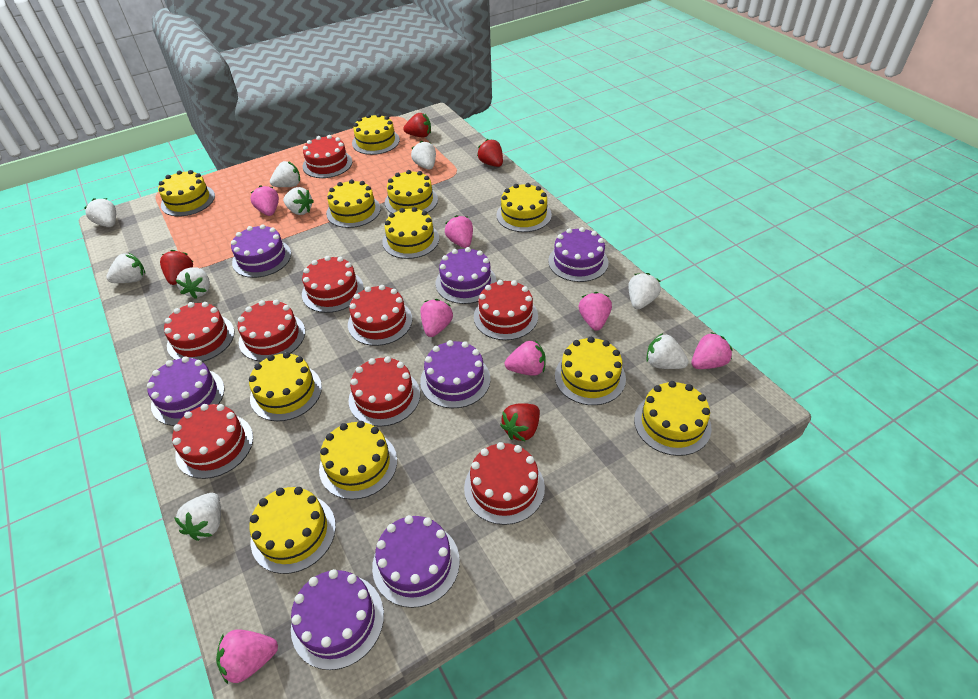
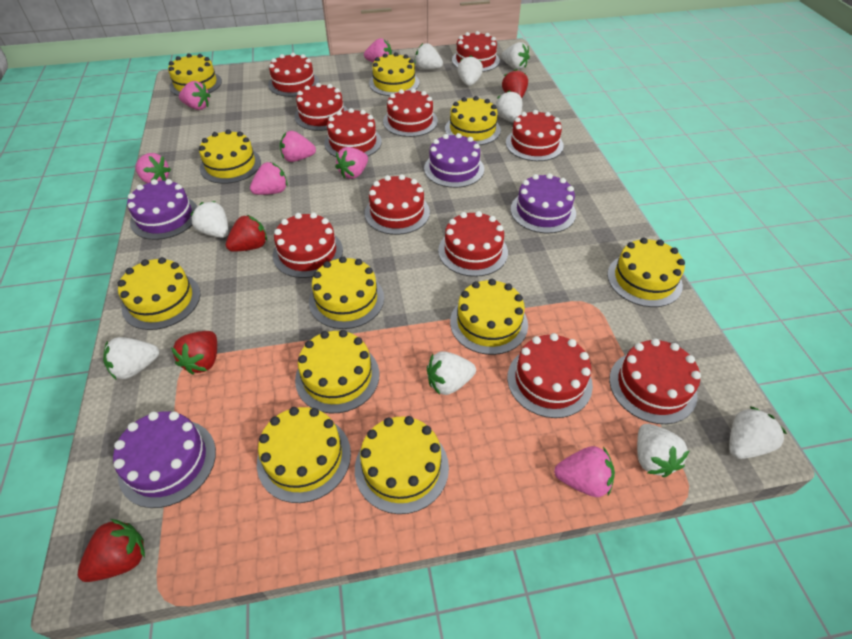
purple cake: 7 -> 4
red cake: 9 -> 11

